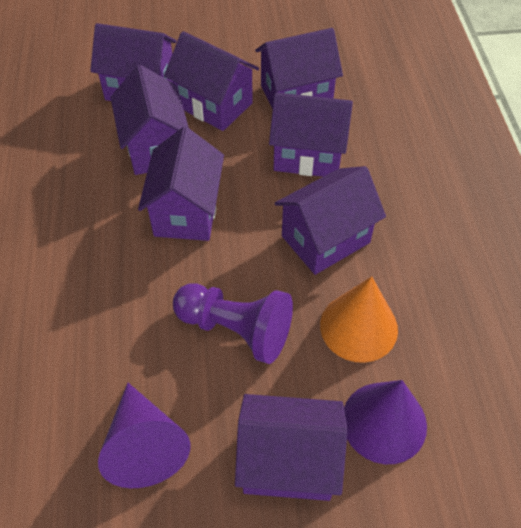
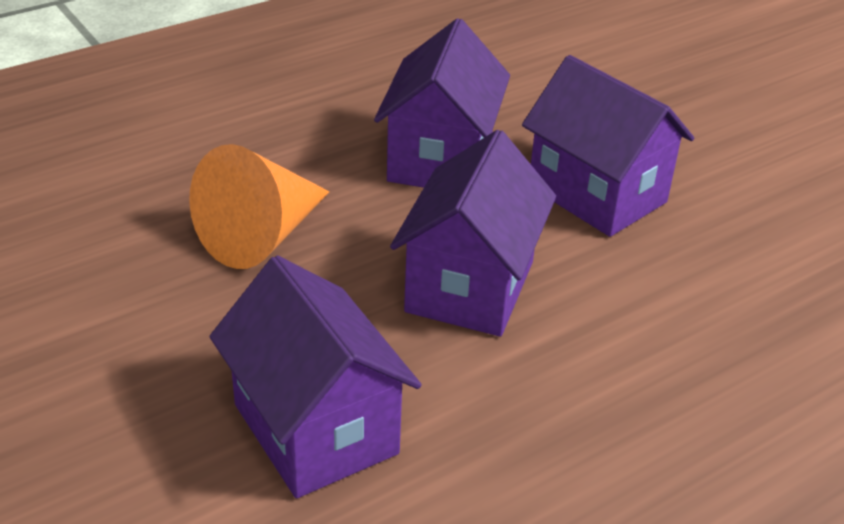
purple cone: 2 -> 0
purple house: 8 -> 4
purple pawn: 1 -> 0

